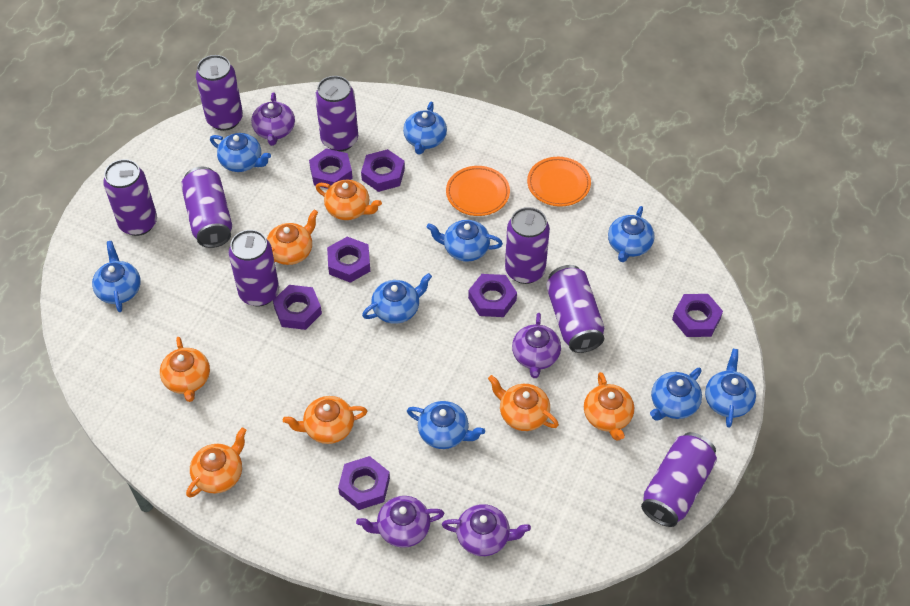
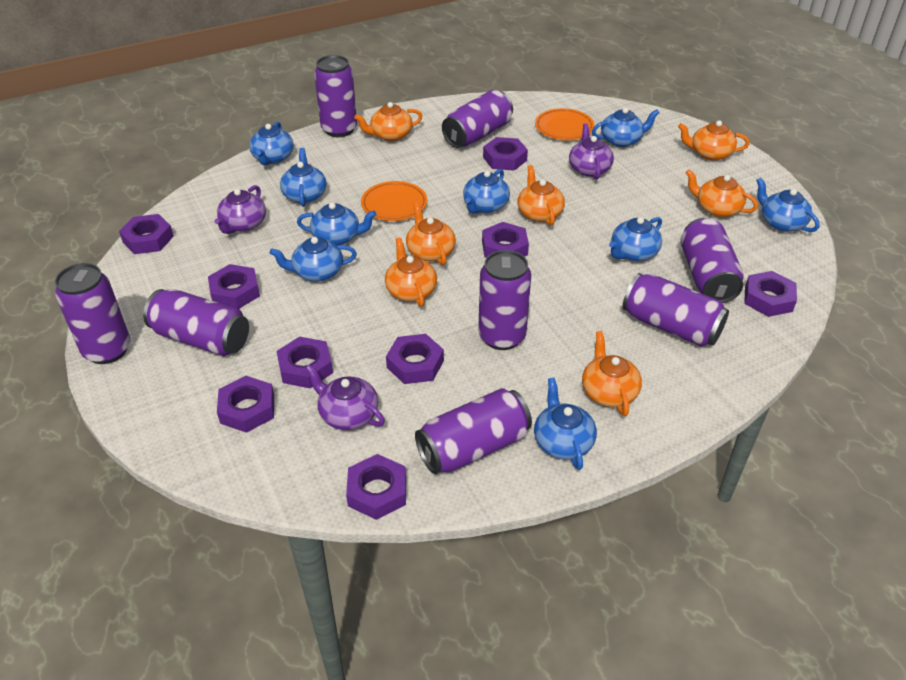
purple nut: 7 -> 9
purple teapot: 4 -> 3

